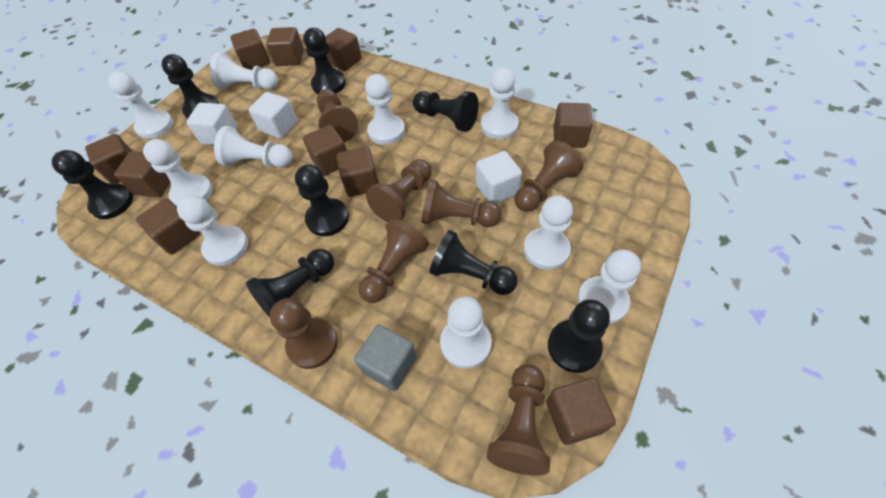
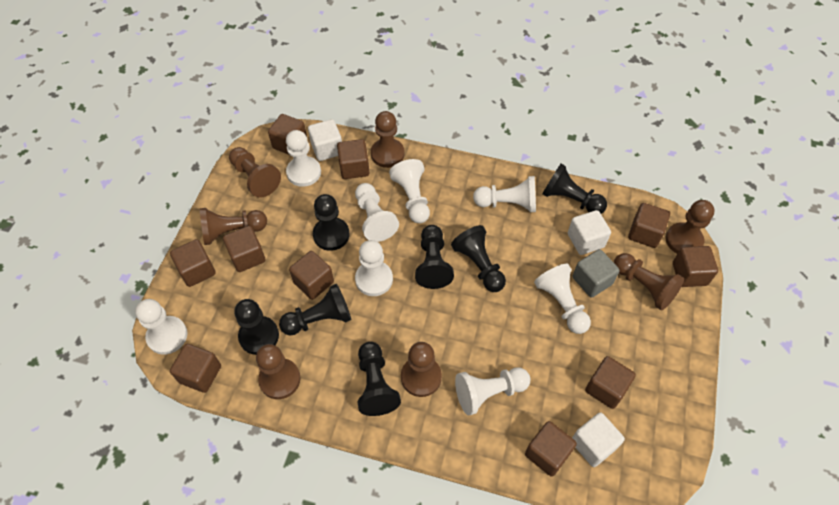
black pawn: 8 -> 7
white pawn: 10 -> 8

